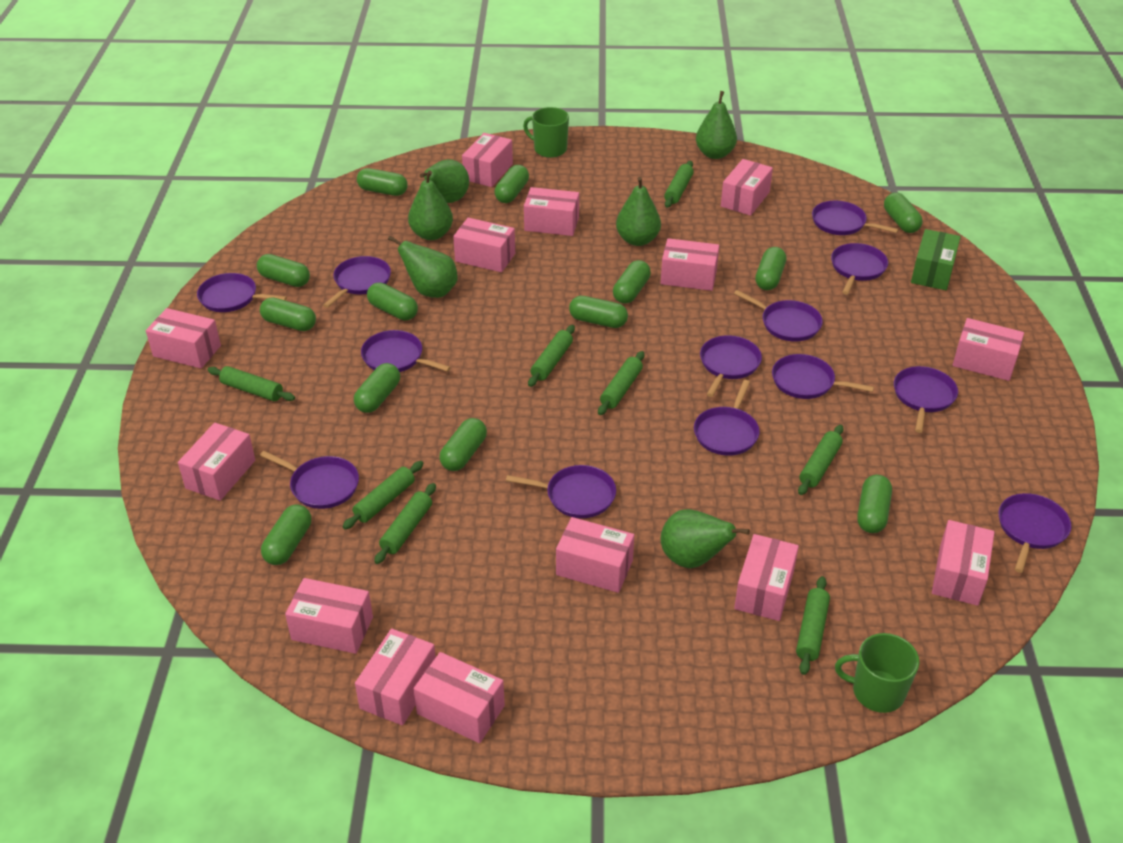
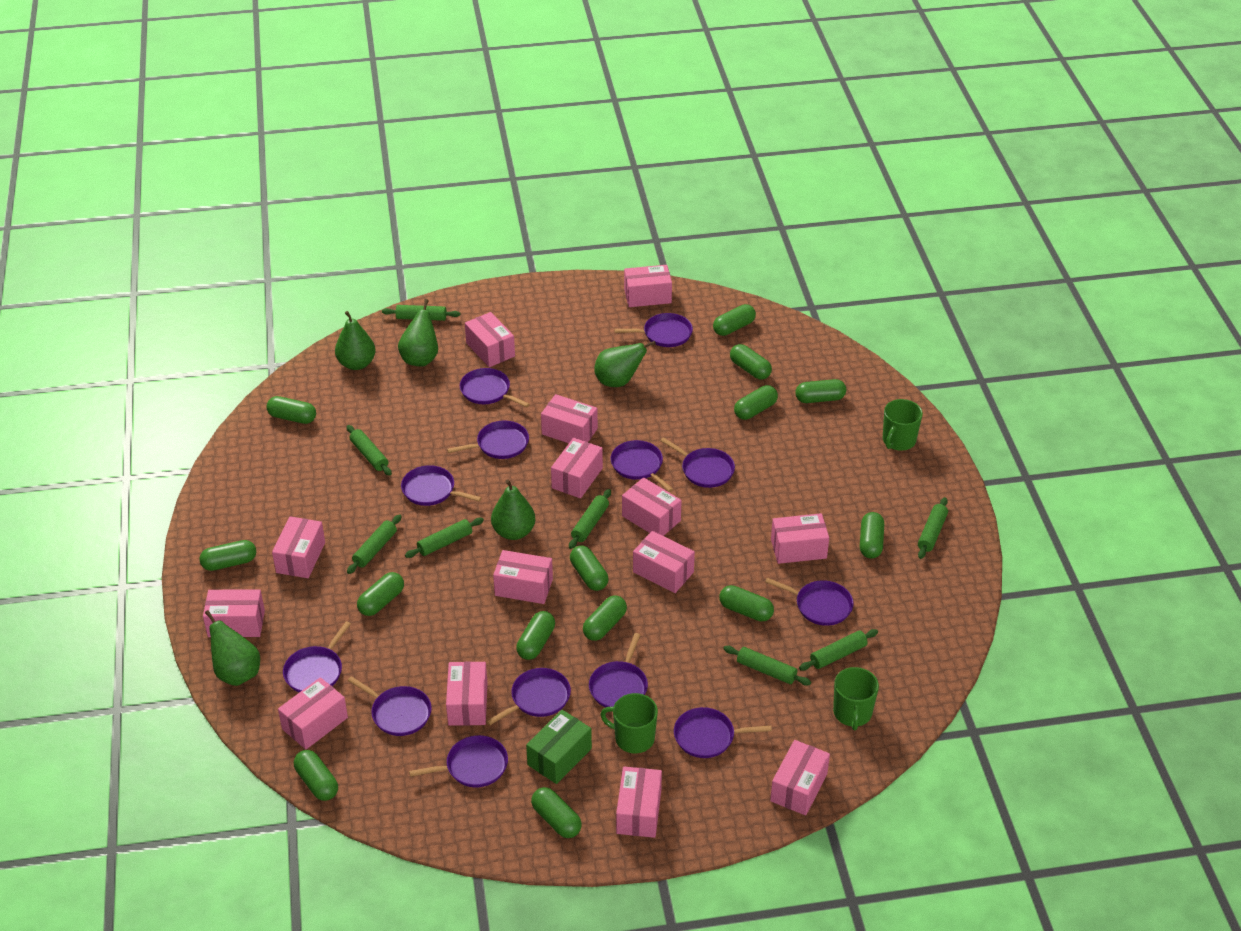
green capsule: 13 -> 14
green mug: 2 -> 3
green pear: 6 -> 5

